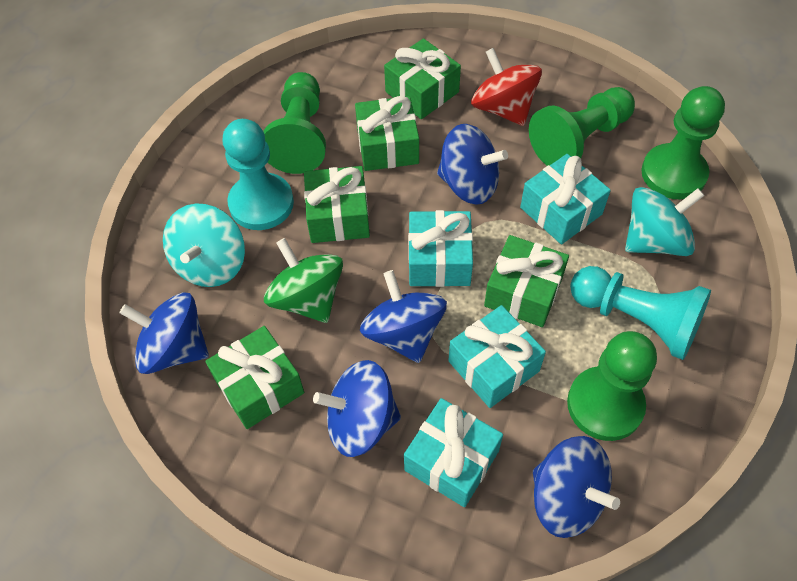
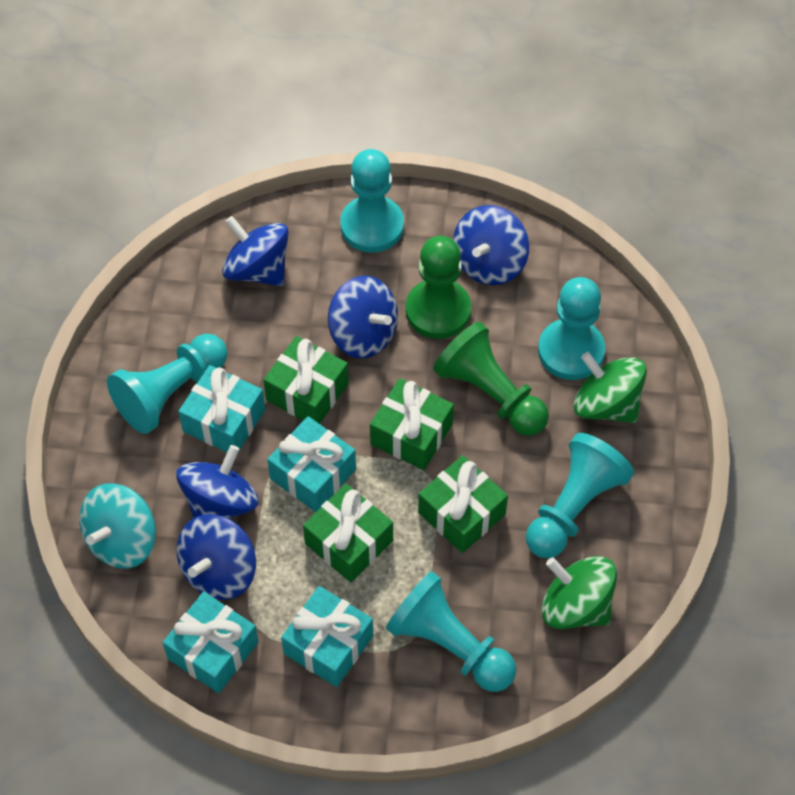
green gift: 5 -> 4
green pawn: 4 -> 2
green spinning top: 1 -> 2
red spinning top: 1 -> 0
turquoise pawn: 2 -> 5
turquoise spinning top: 2 -> 1

